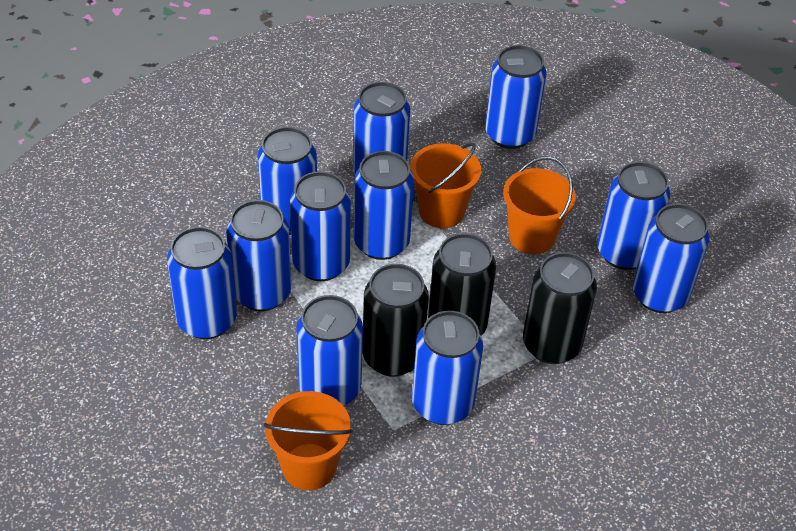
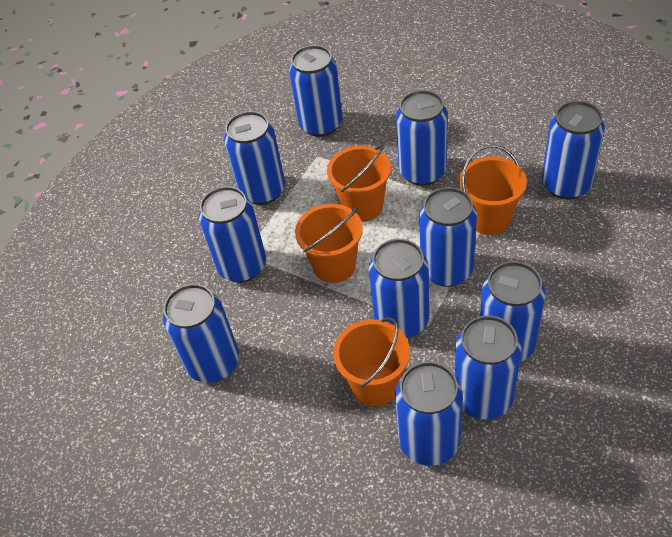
black can: 3 -> 0
orange bucket: 3 -> 4

